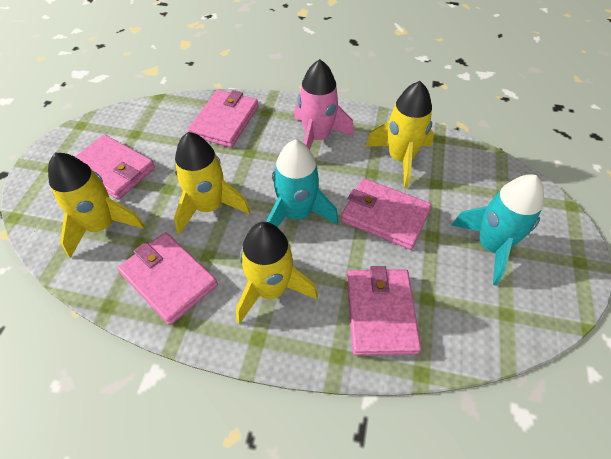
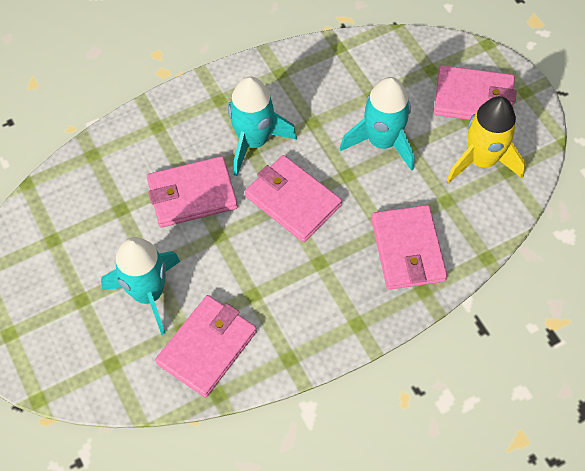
pink rocket: 1 -> 0
turquoise rocket: 2 -> 3
yellow rocket: 4 -> 1

